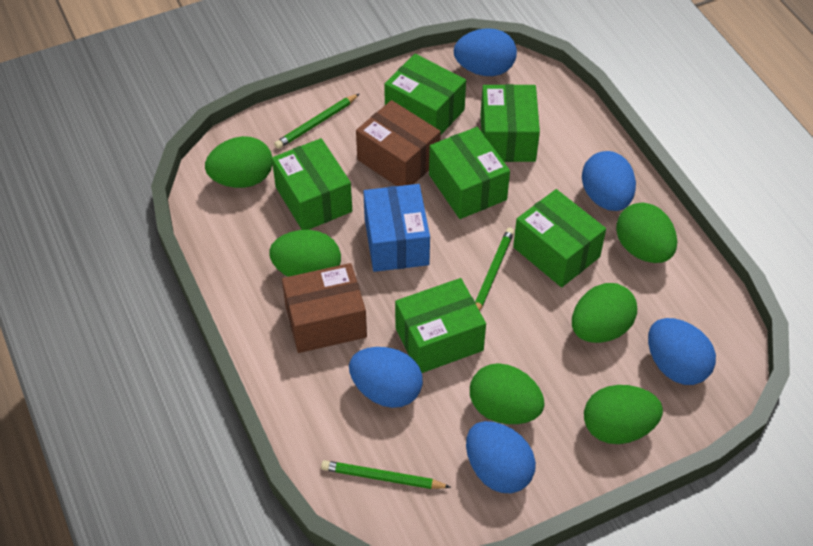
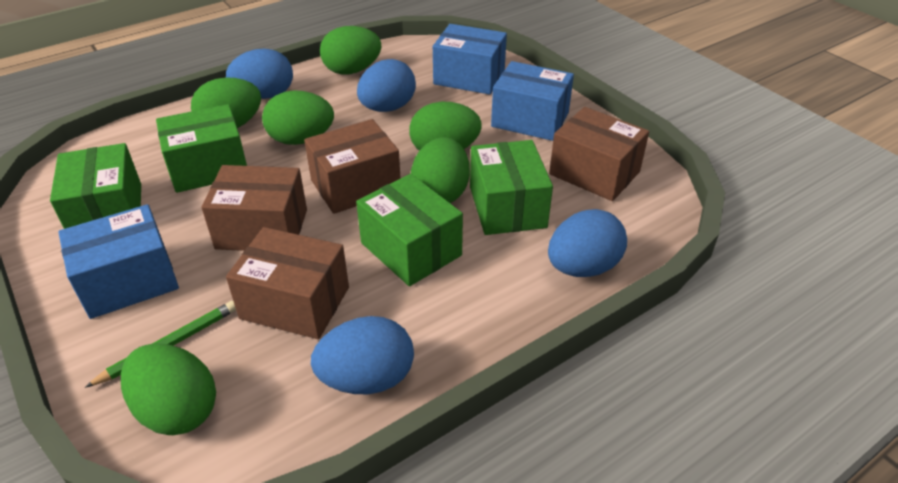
blue box: 1 -> 3
blue egg: 5 -> 4
brown box: 2 -> 4
green box: 6 -> 4
green pencil: 3 -> 1

